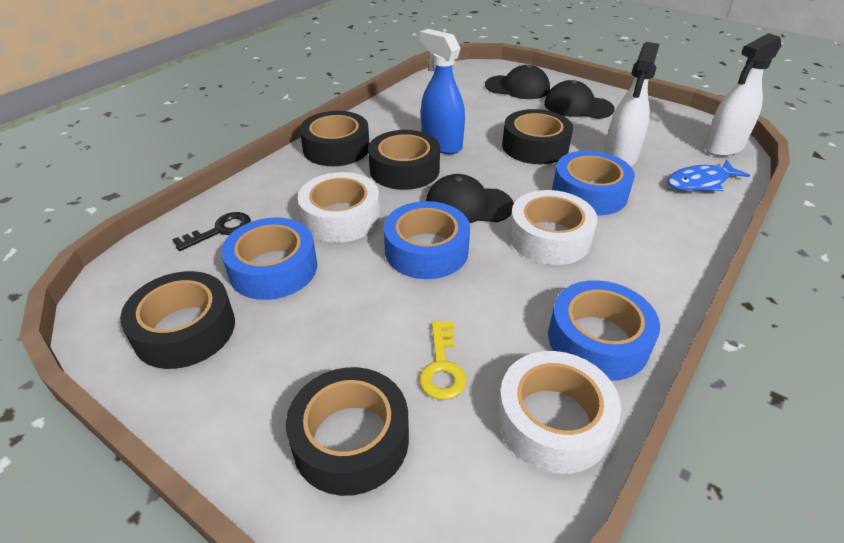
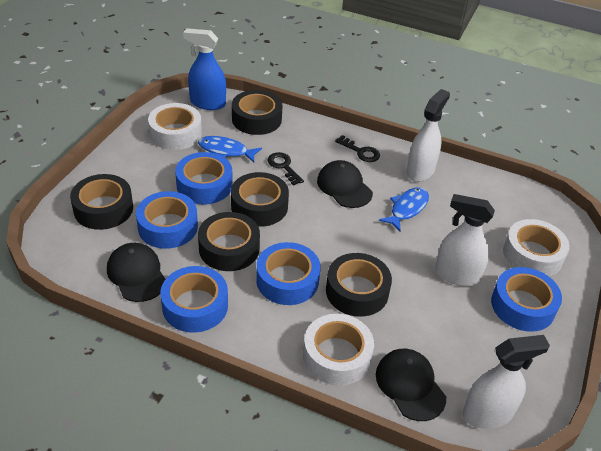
black key: 1 -> 2
blue fish: 1 -> 2
blue tape: 4 -> 5
white spray bottle: 2 -> 3
yellow key: 1 -> 0

